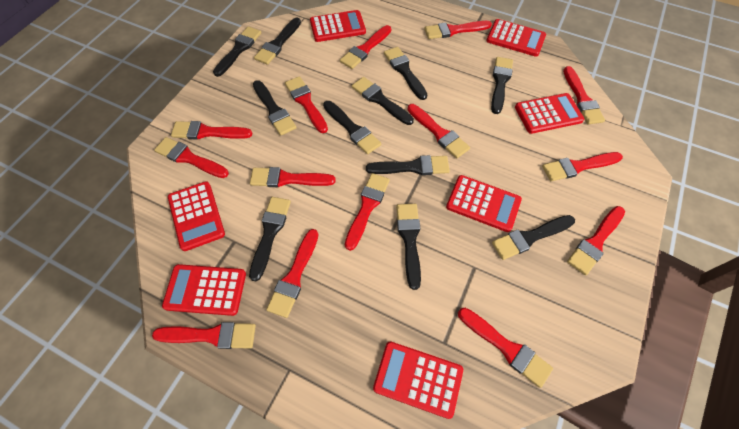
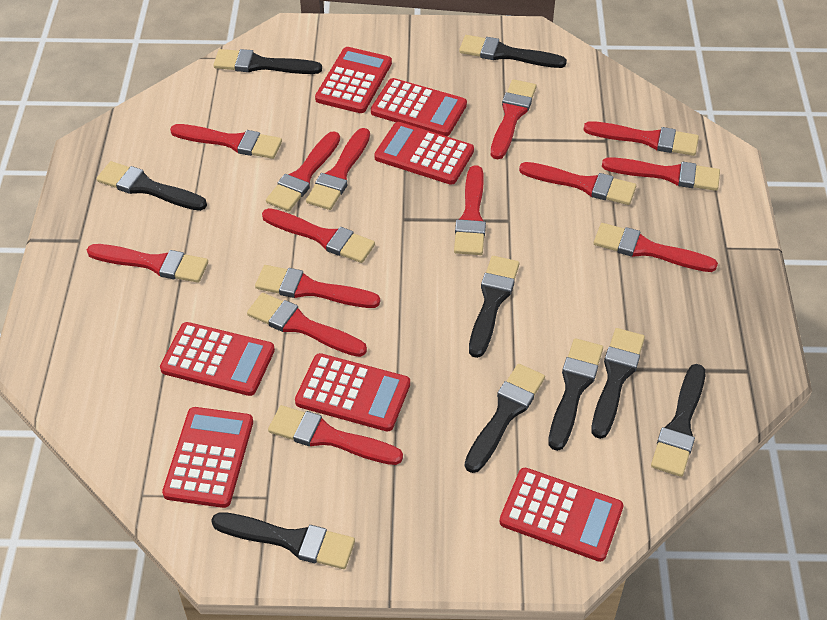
black brush: 11 -> 9

